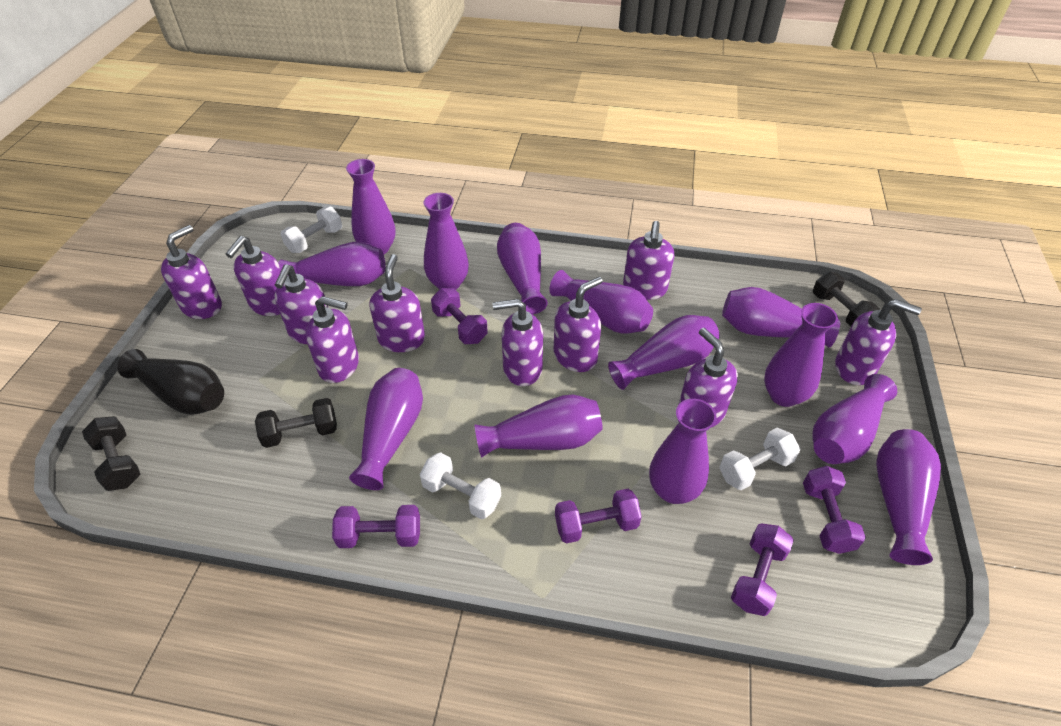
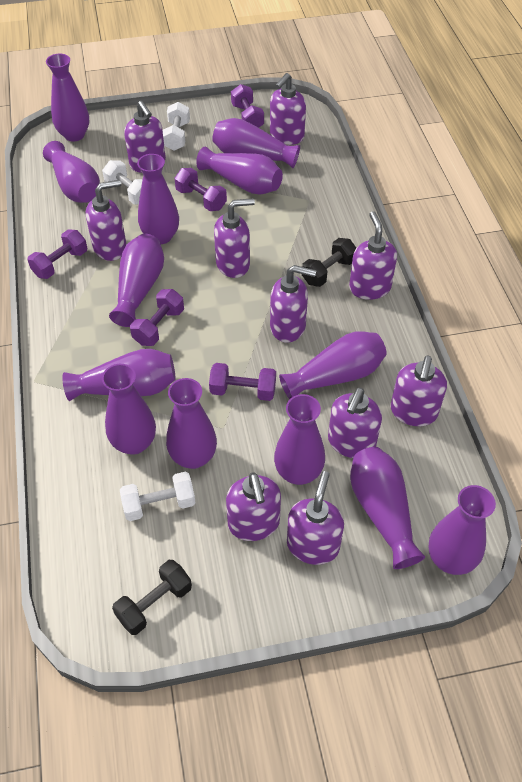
black dumbbell: 3 -> 2
black vase: 1 -> 0

